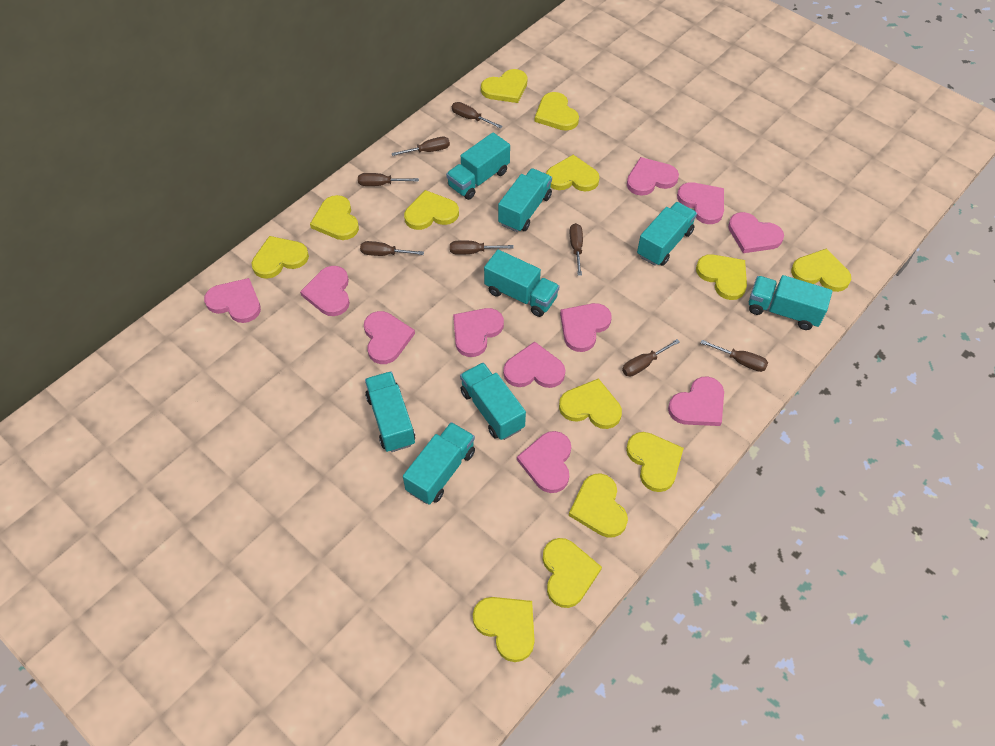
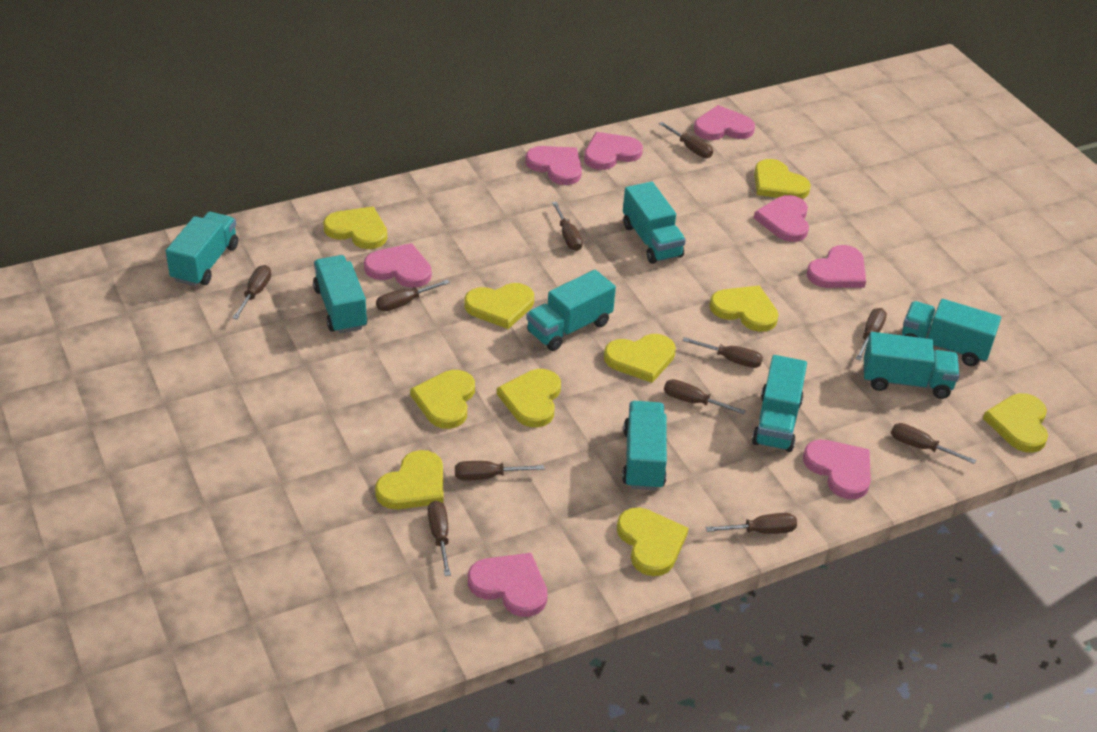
brown screwdriver: 8 -> 11
pink heart: 11 -> 8
yellow heart: 13 -> 10

